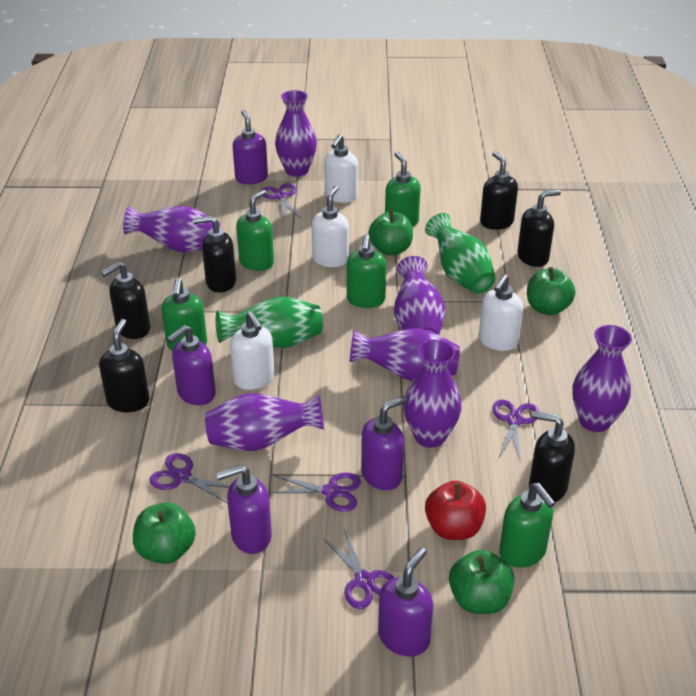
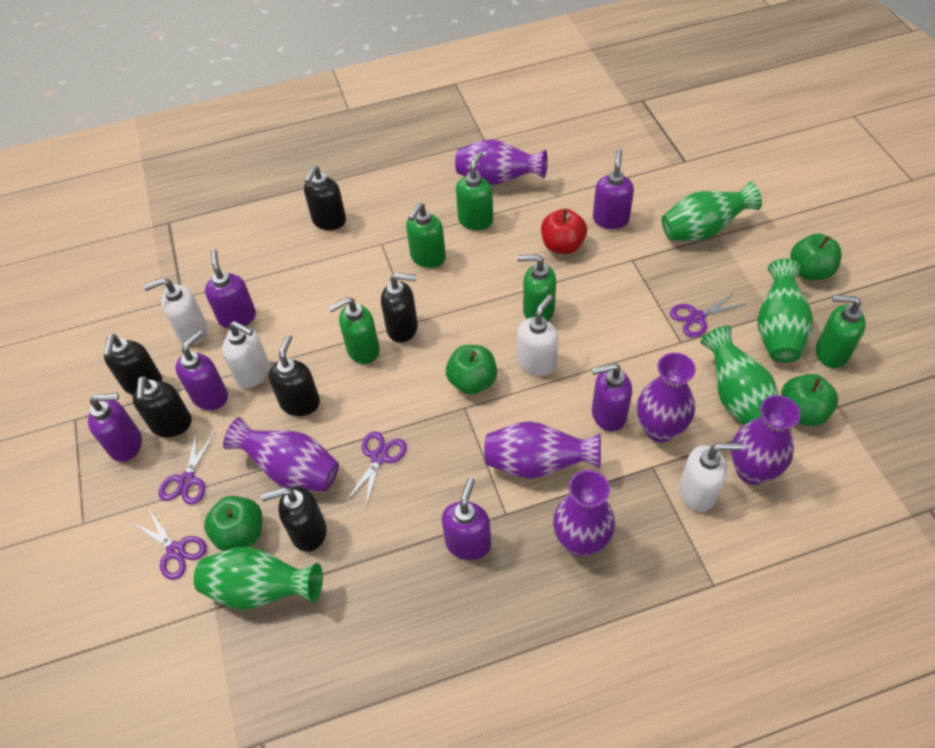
green vase: 2 -> 4
purple scissors: 5 -> 4
purple soap dispenser: 5 -> 6
purple vase: 7 -> 6

